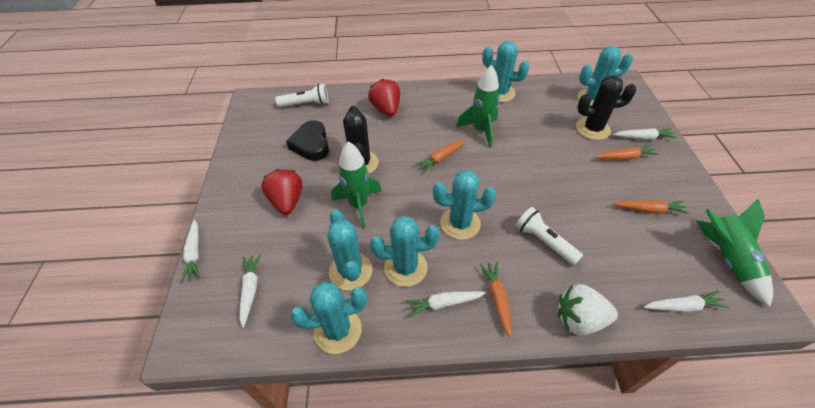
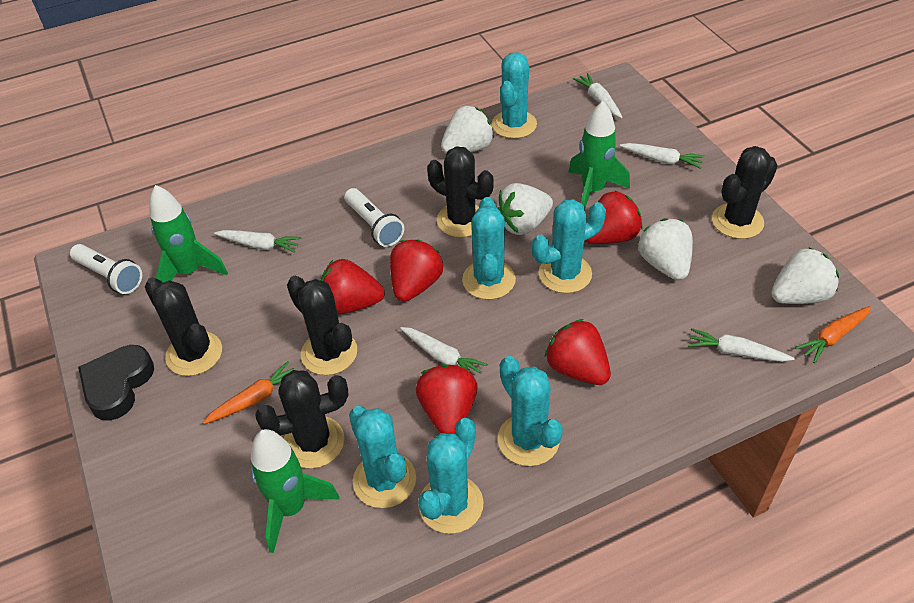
black cactus: 2 -> 5
orange carrot: 4 -> 2
red strawberry: 2 -> 5
white strawberry: 1 -> 4

